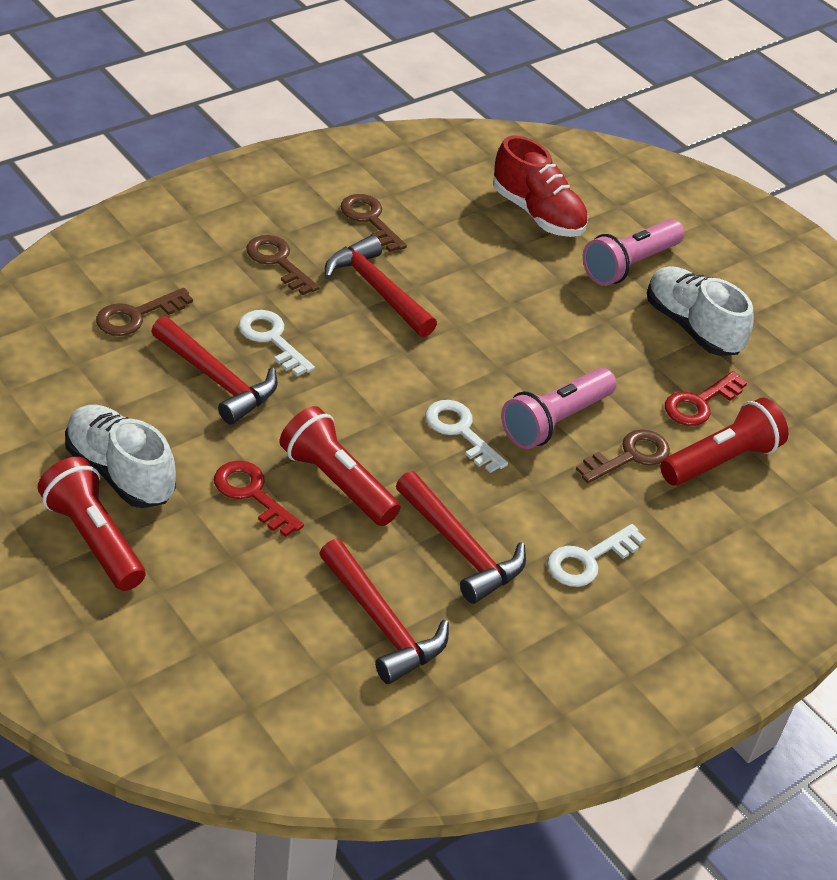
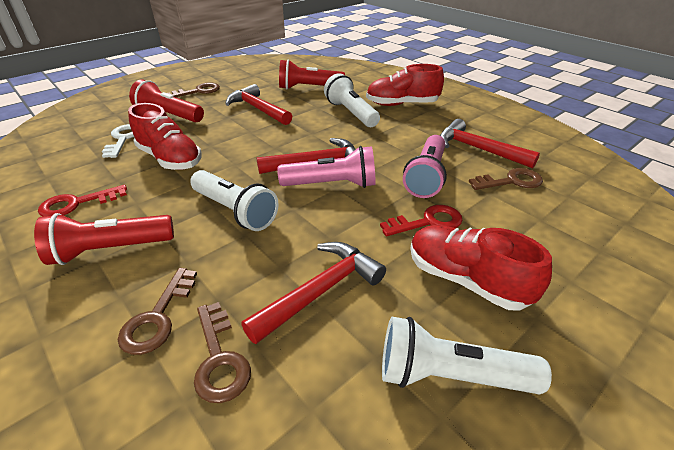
red shoe: 1 -> 3
white flashlight: 0 -> 3
white key: 3 -> 1
white shoe: 2 -> 0

